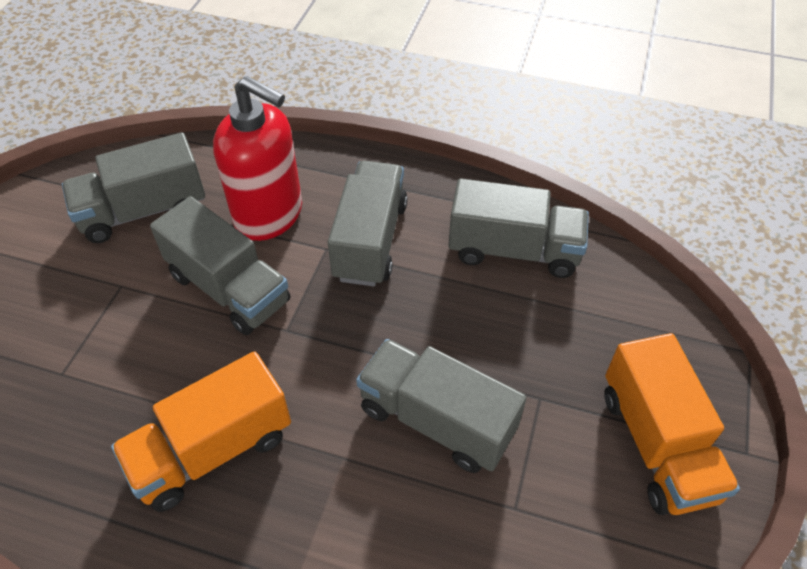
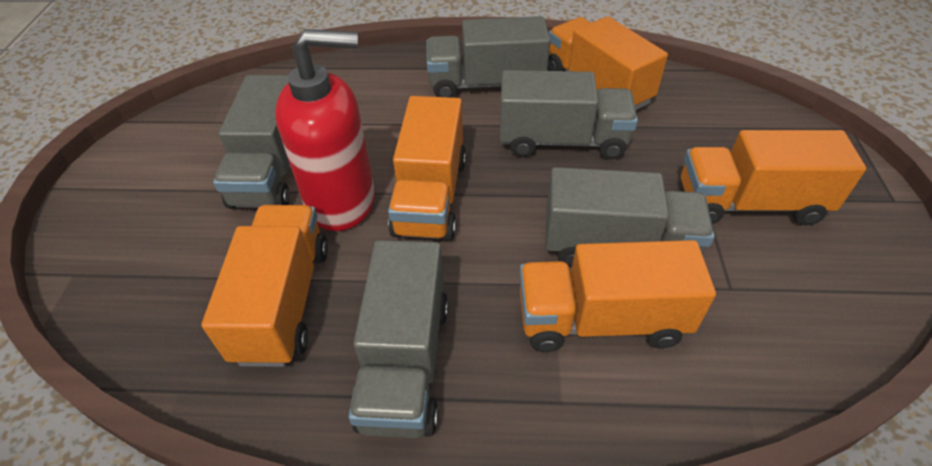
orange truck: 2 -> 5

